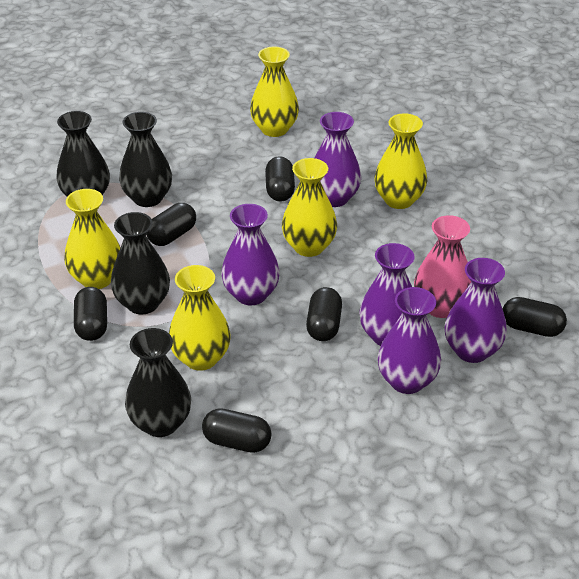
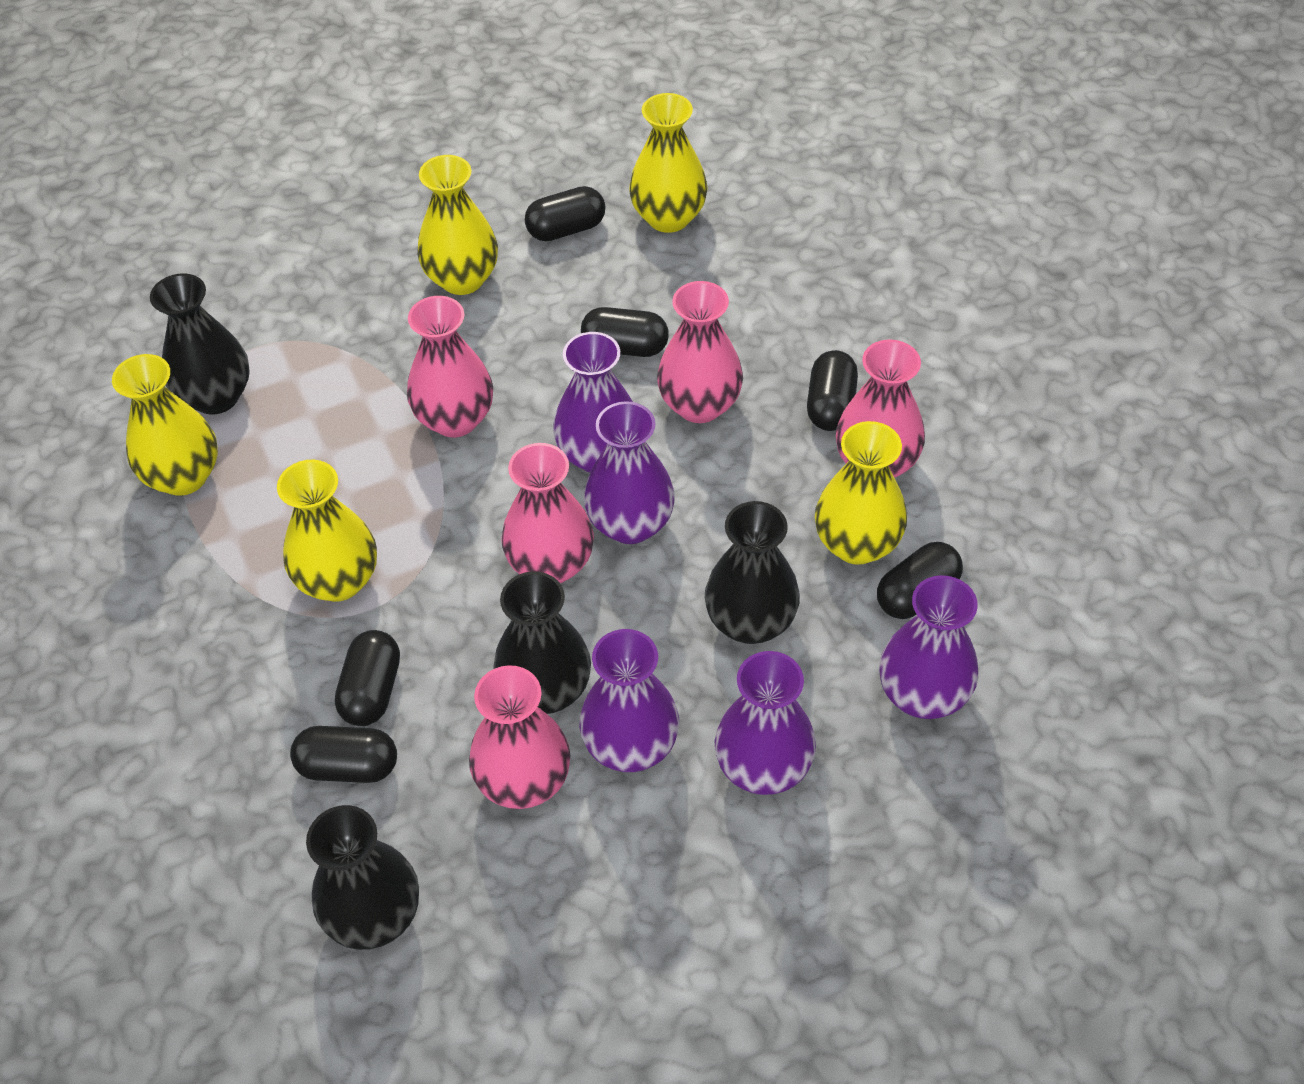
pink vase: 1 -> 5

